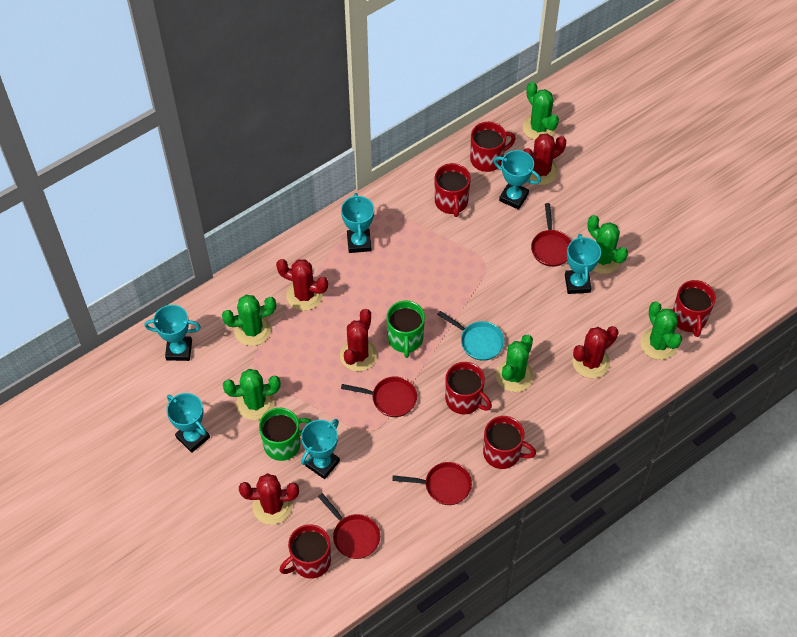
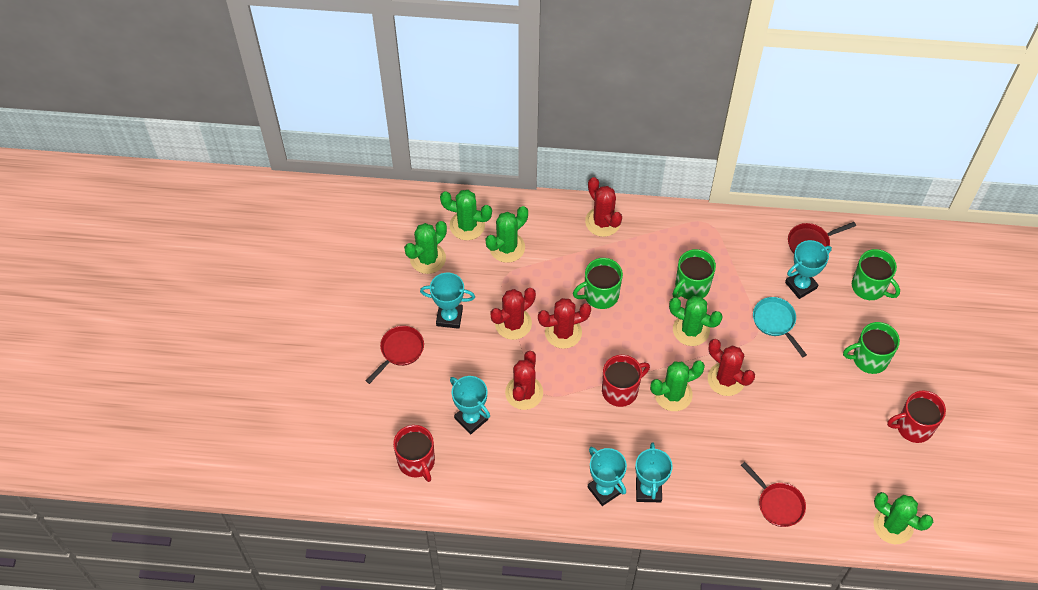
green mug: 2 -> 4
red mug: 6 -> 3
red pan: 4 -> 3
turquoise trophy: 6 -> 5

